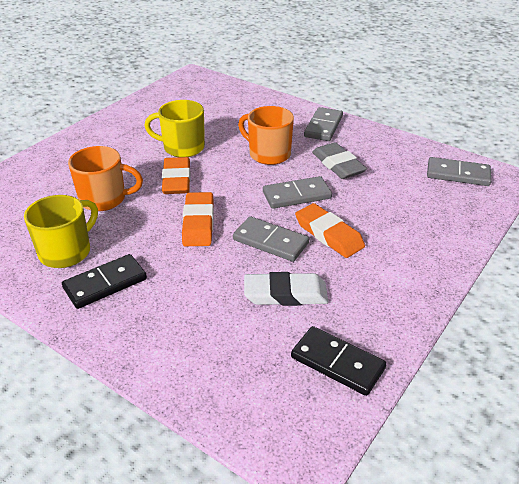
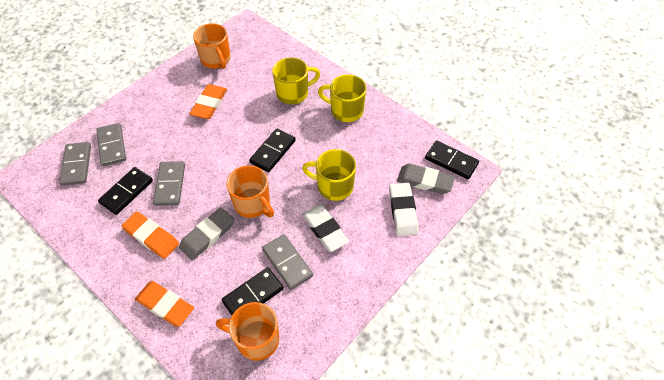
black domino: 2 -> 4
grey eraser: 1 -> 2
orange mug: 2 -> 3
white eraser: 1 -> 2
yellow mug: 2 -> 3

